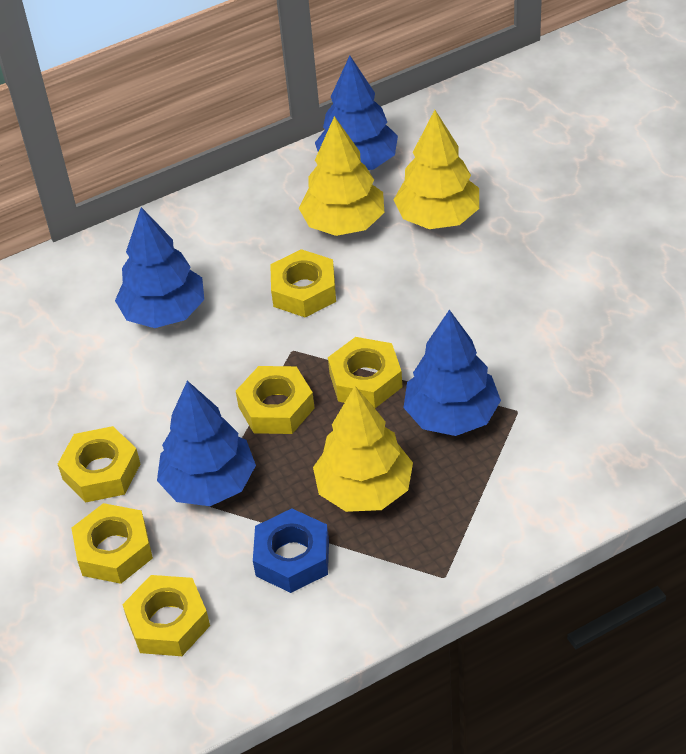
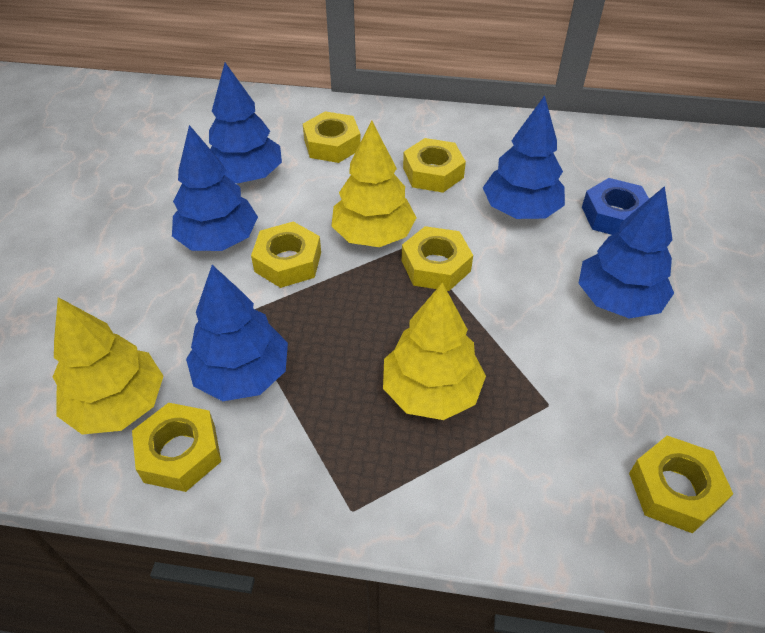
blue tree: 4 -> 5

